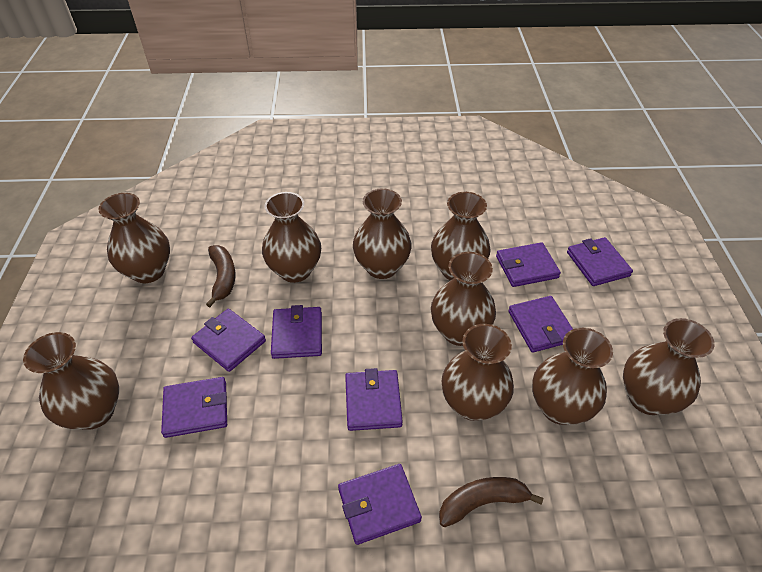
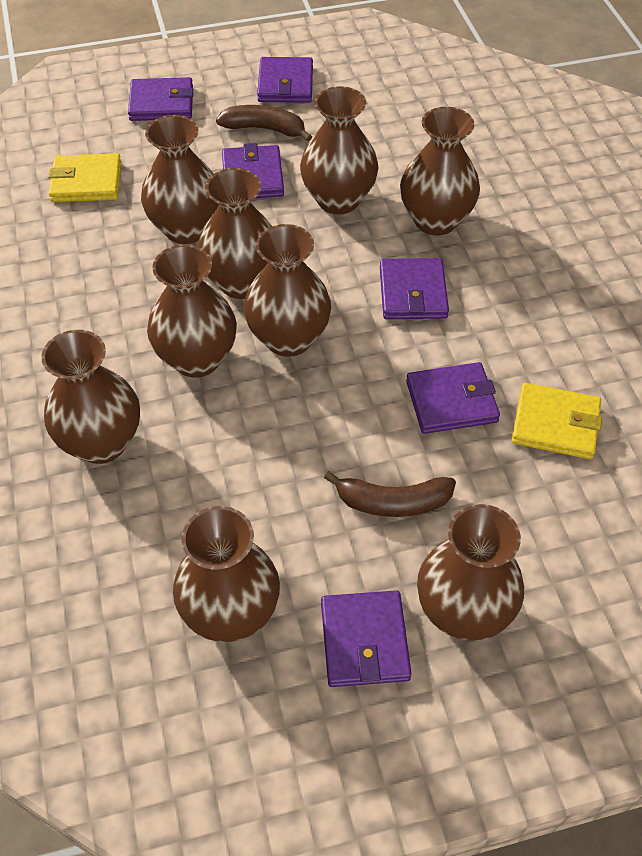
purple wallet: 8 -> 6
yellow wallet: 0 -> 2

